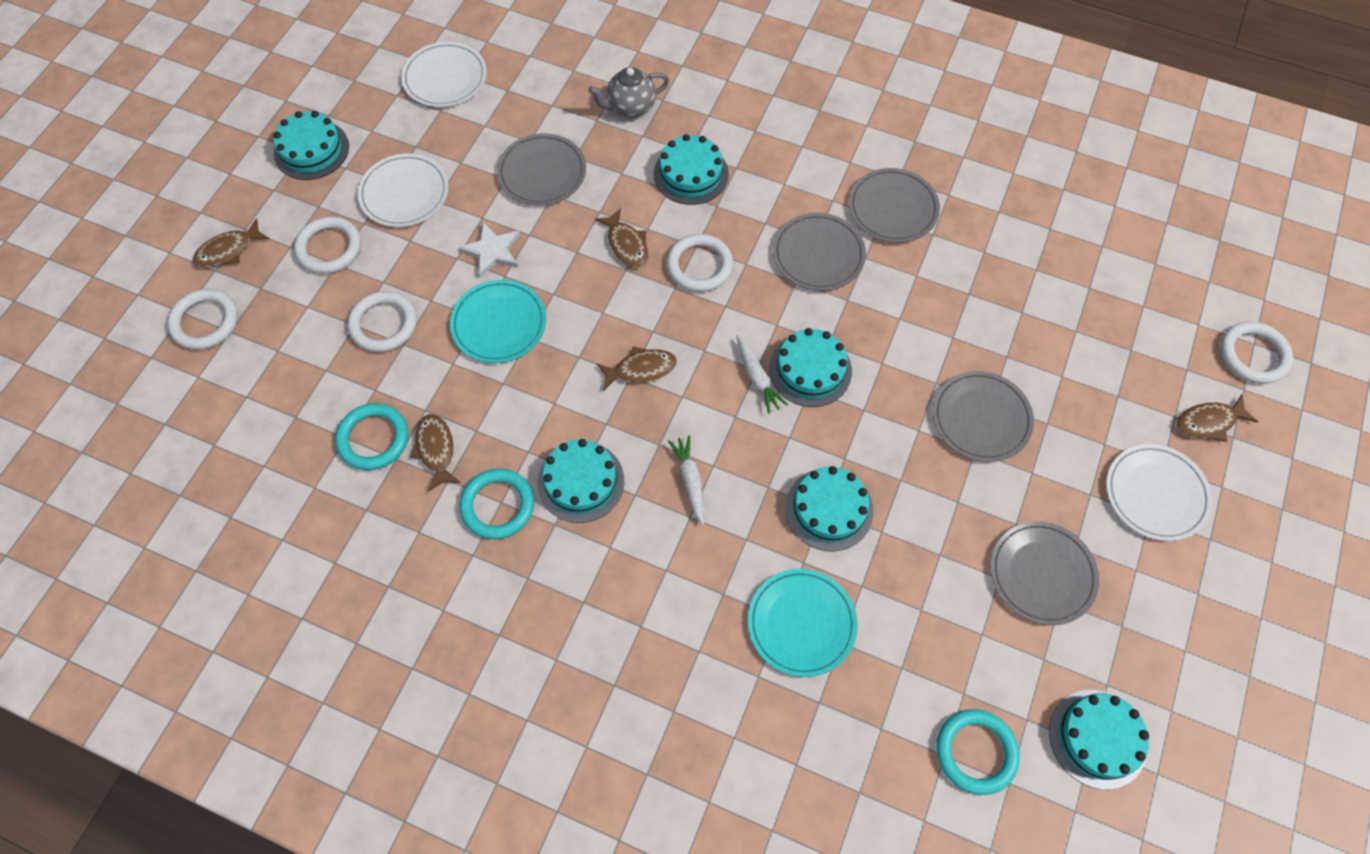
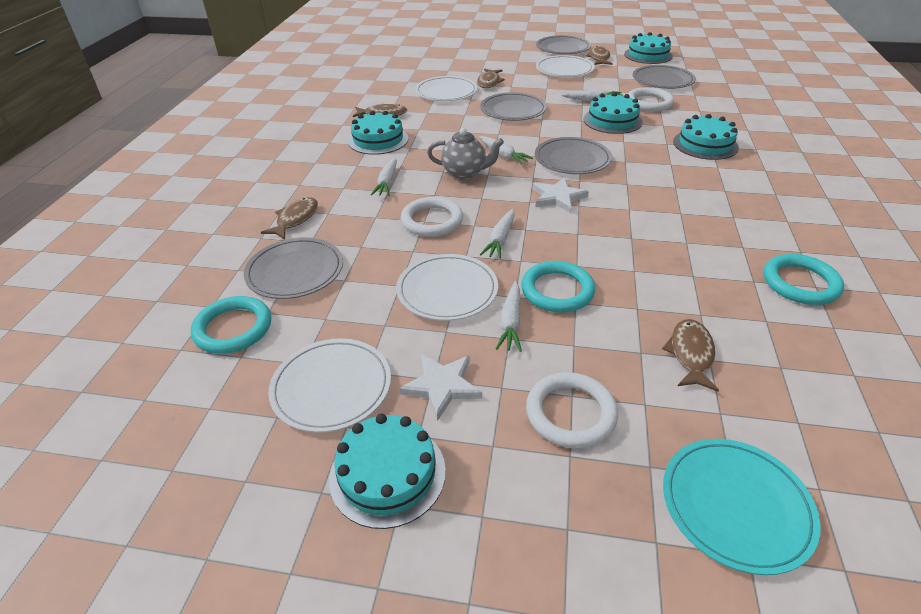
turquoise cake: 6 -> 5
turquoise plate: 2 -> 1
white carrot: 2 -> 5
white plate: 3 -> 4
white ring: 5 -> 3
white star: 1 -> 2

